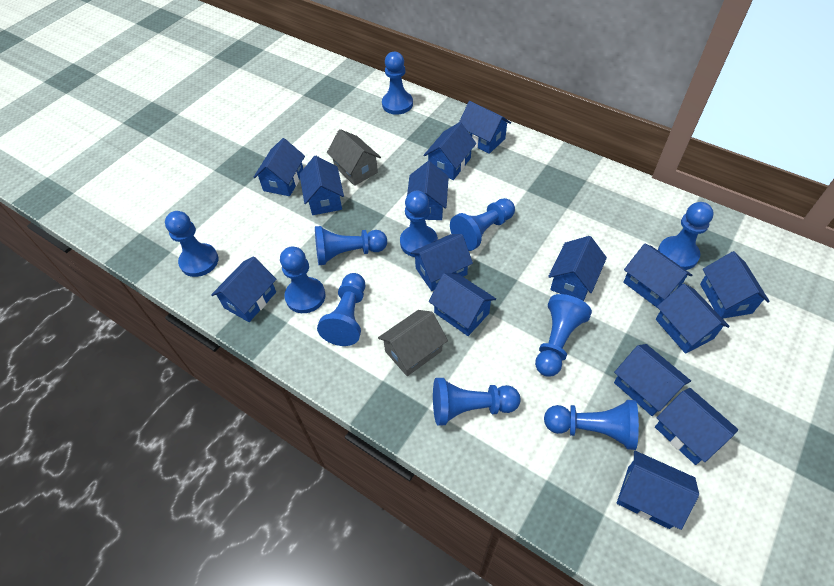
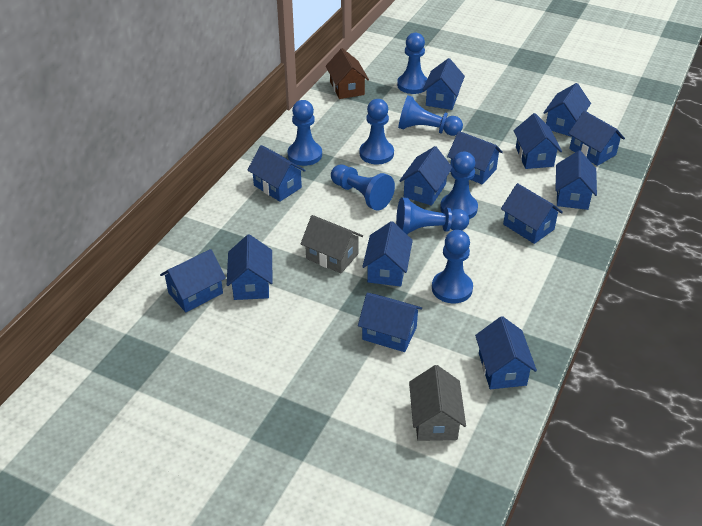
blue house: 15 -> 14
blue pawn: 11 -> 8
brown house: 0 -> 1

